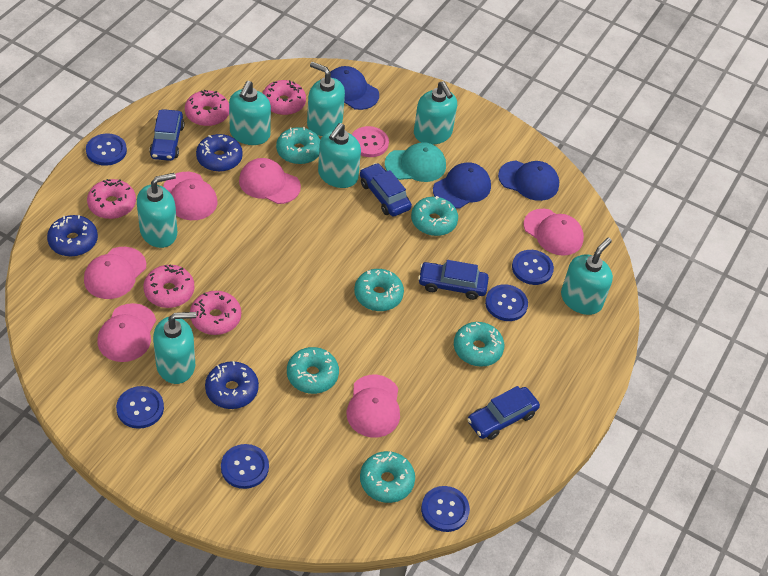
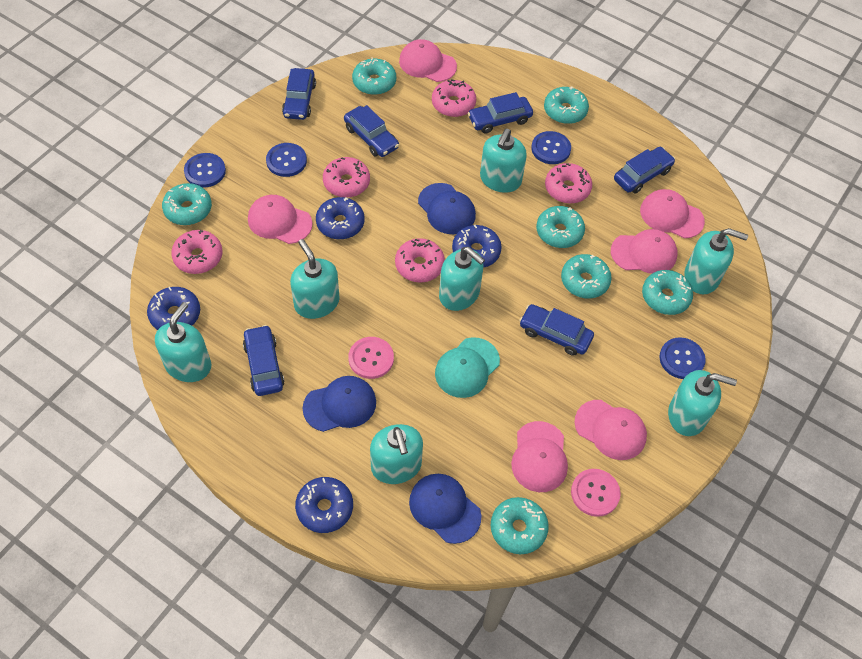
blue button: 6 -> 4
blue car: 4 -> 6
blue donut: 3 -> 4
pink button: 1 -> 2
turquoise donut: 6 -> 7

